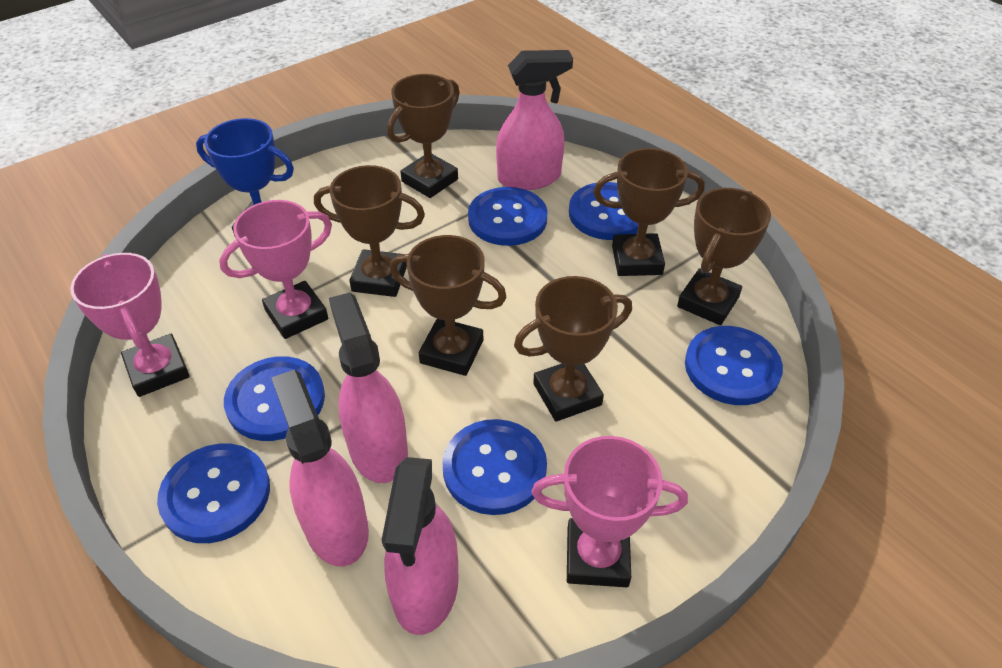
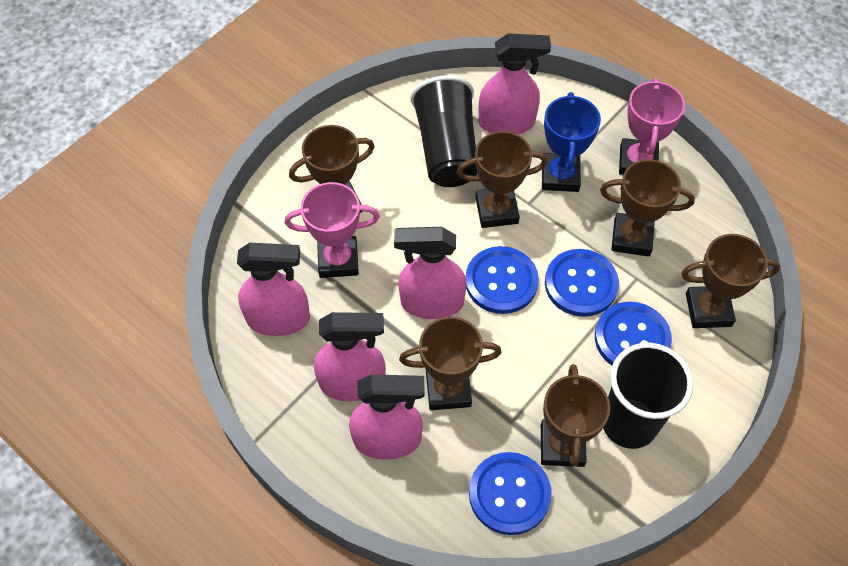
black cup: 0 -> 2
blue button: 6 -> 4
pink spray bottle: 4 -> 5
pink trophy: 3 -> 2

